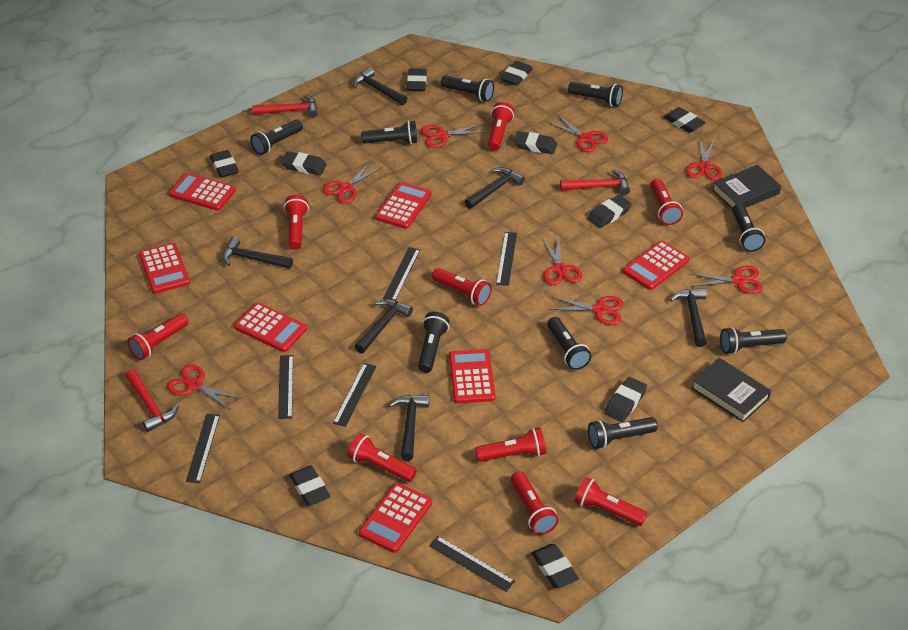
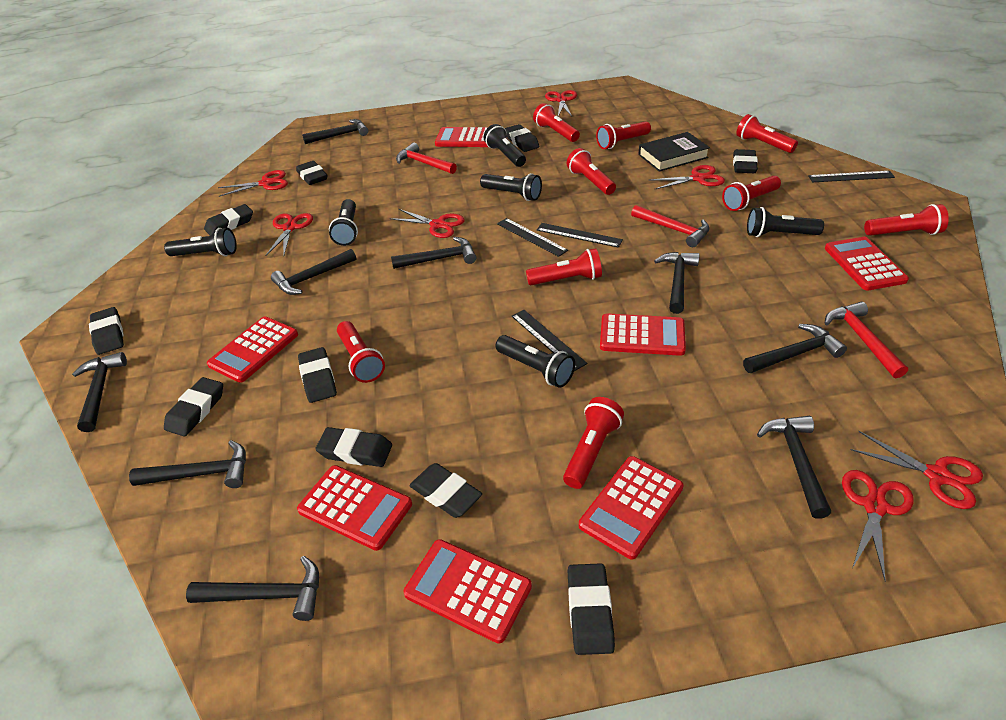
black book: 2 -> 1
black flashlight: 9 -> 6
black hammer: 6 -> 9
black ruler: 6 -> 4
red scissors: 8 -> 7

